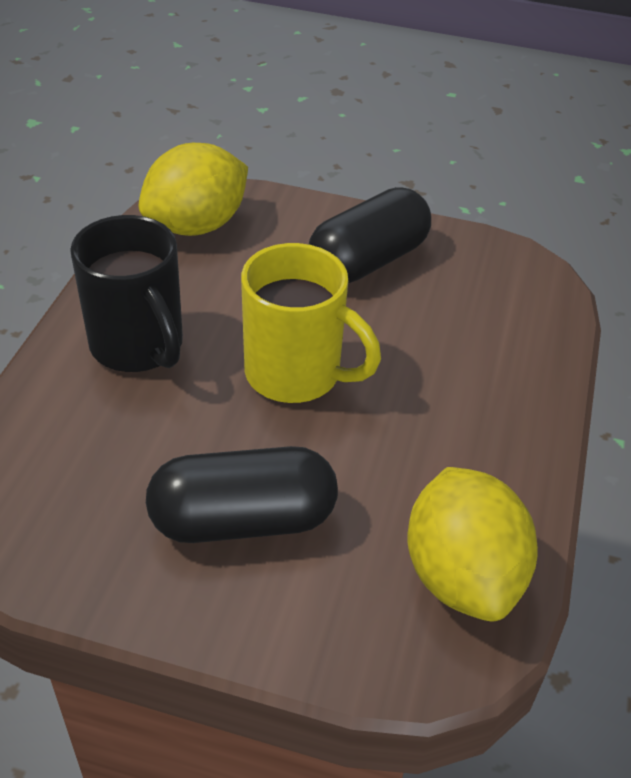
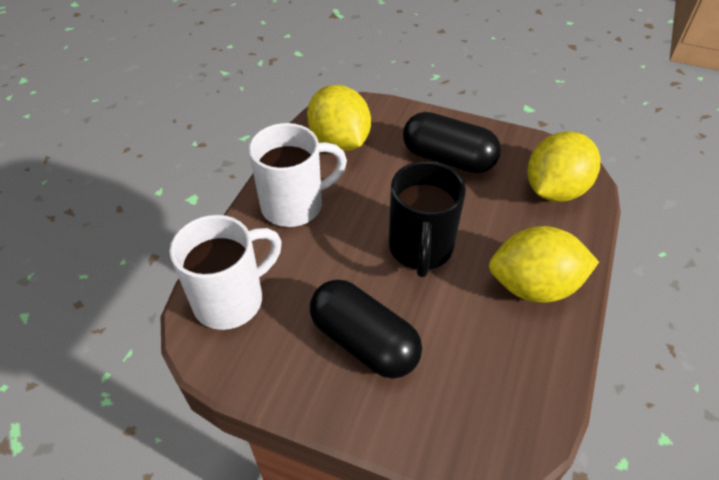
white mug: 0 -> 2
yellow lemon: 2 -> 3
yellow mug: 1 -> 0

